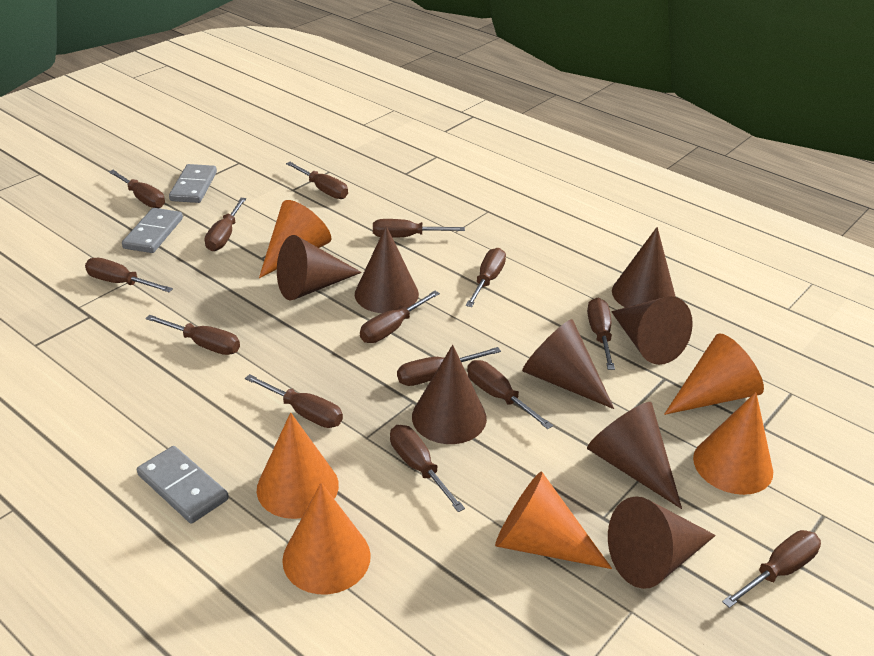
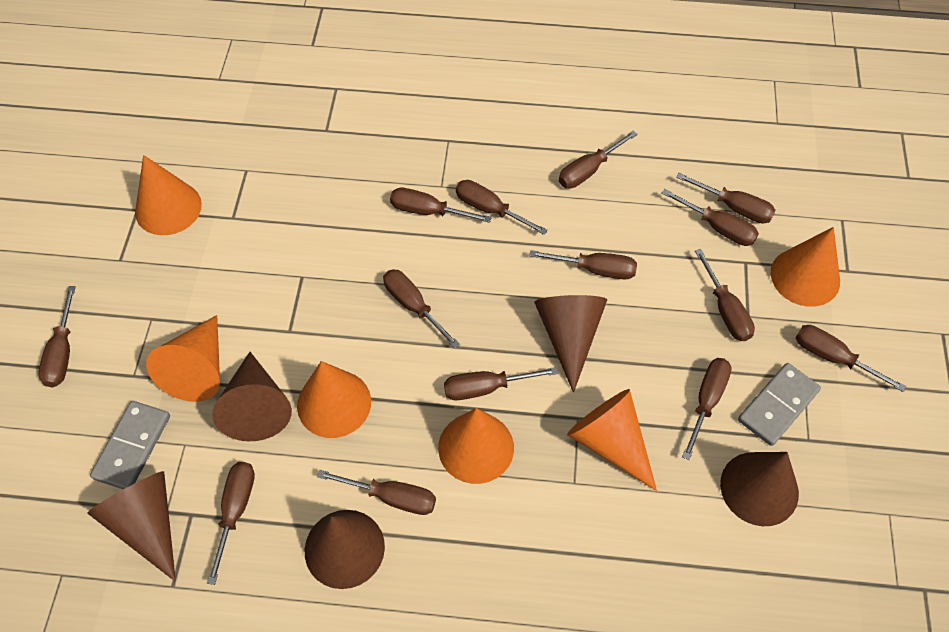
brown cone: 8 -> 5
grey domino: 3 -> 2

